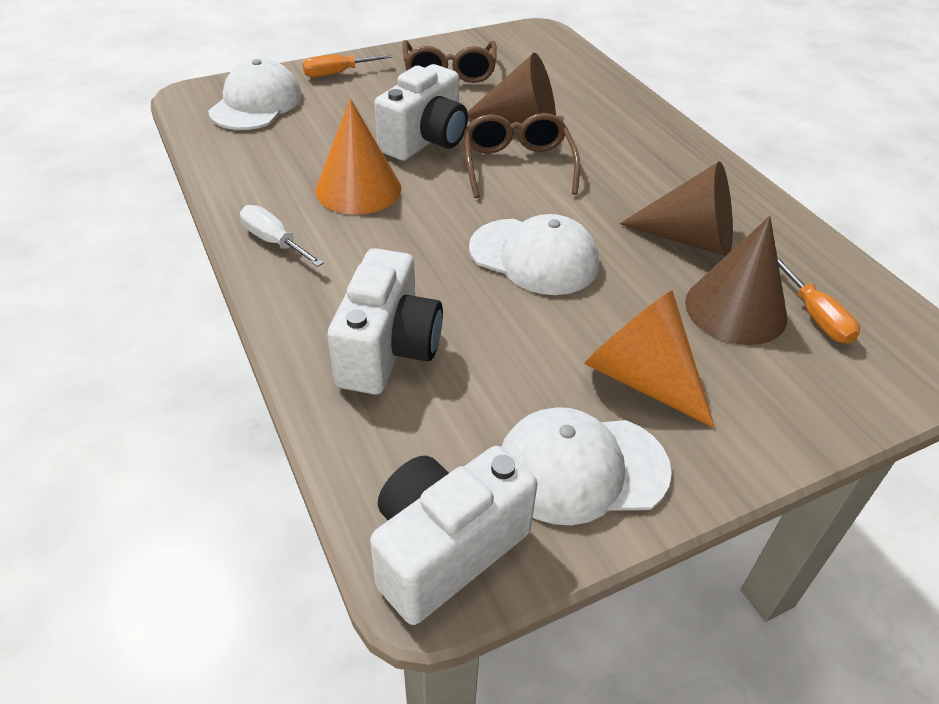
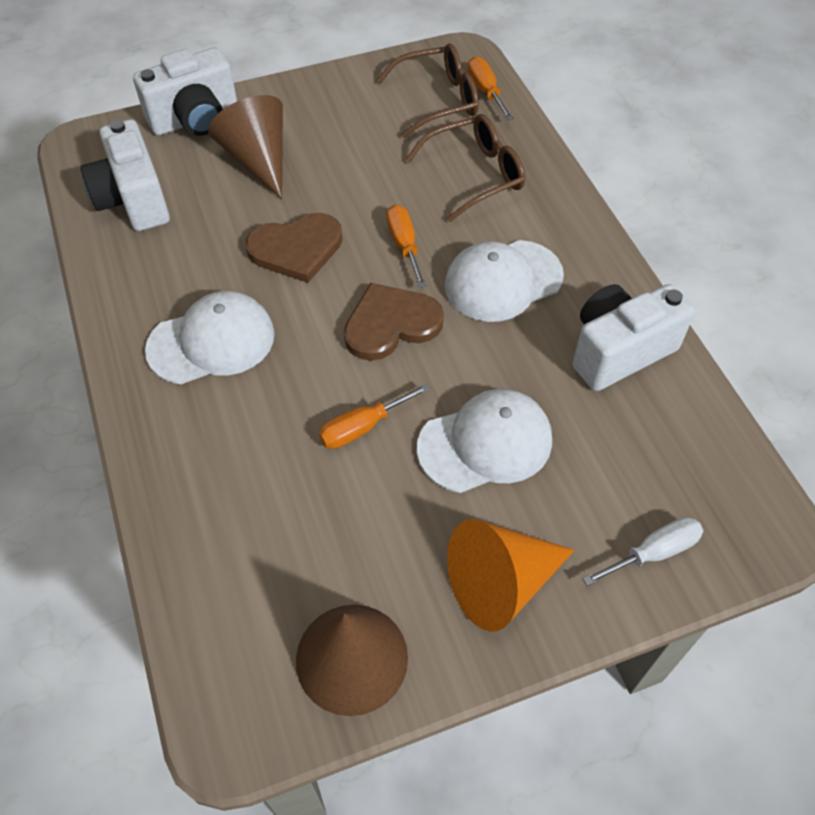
brown cone: 3 -> 2
brown heart: 0 -> 2
orange cone: 2 -> 1
orange screwdriver: 2 -> 3

